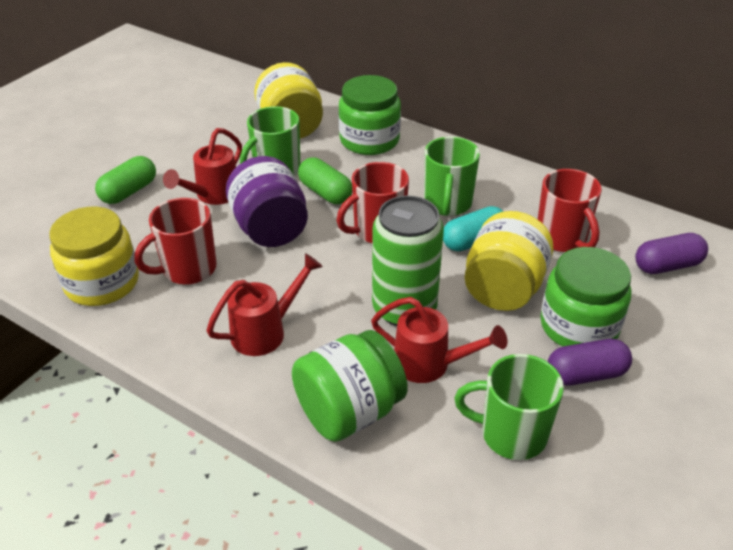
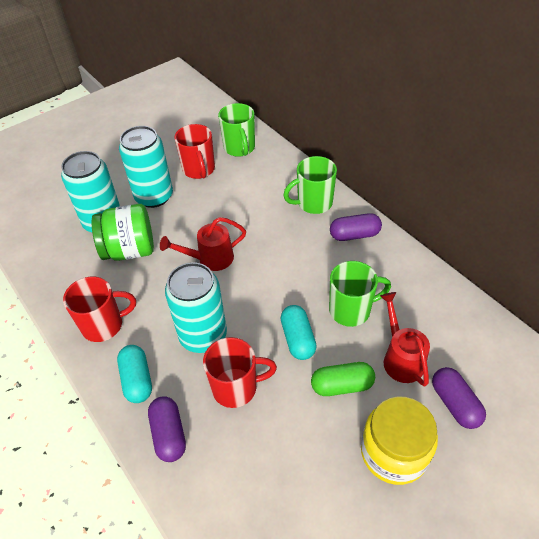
green can: 1 -> 0
green capsule: 2 -> 1
green jar: 3 -> 1
purple capsule: 2 -> 3
purple jar: 1 -> 0
red watering can: 3 -> 2
turquoise can: 0 -> 3
turquoise capsule: 1 -> 2
yellow jar: 3 -> 1

